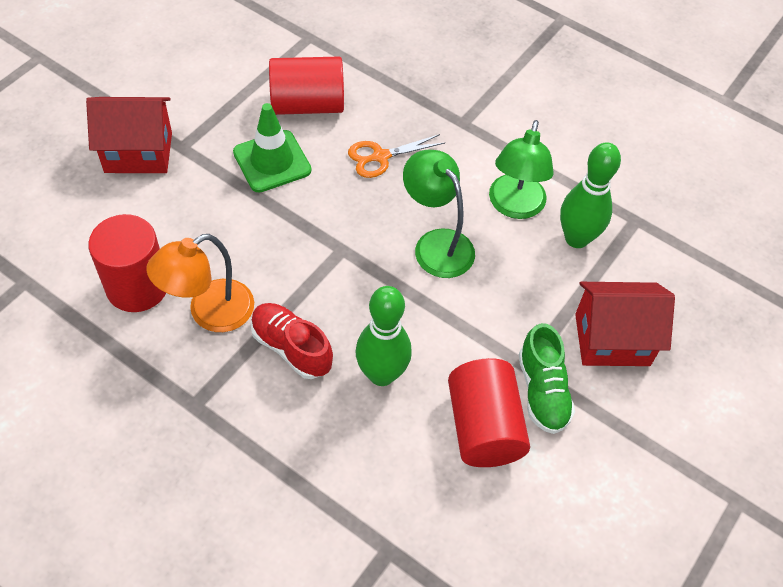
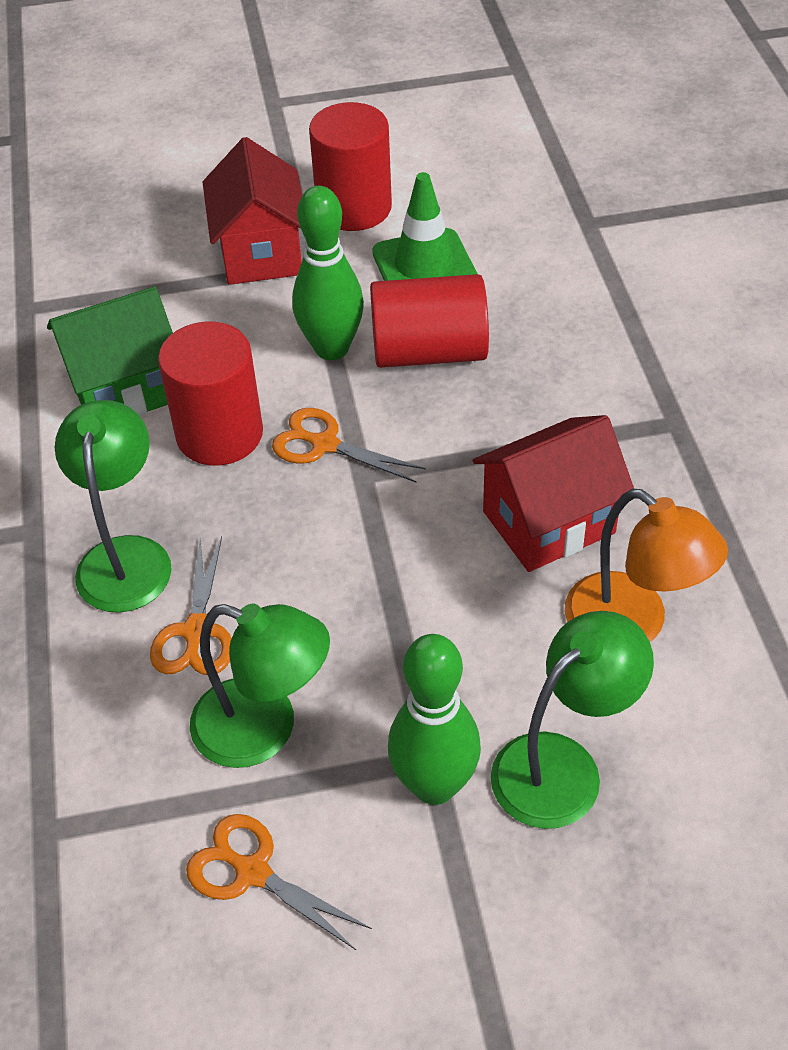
green house: 0 -> 1
green lamp: 2 -> 3
green shoe: 1 -> 0
orange scissors: 1 -> 3
red shoe: 1 -> 0

